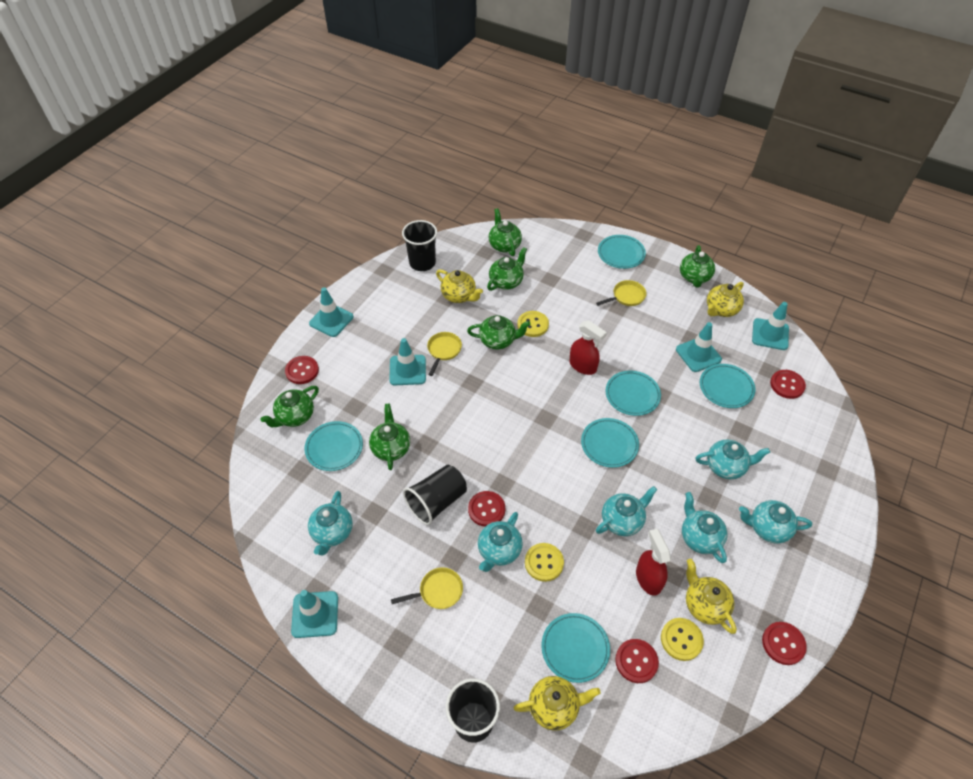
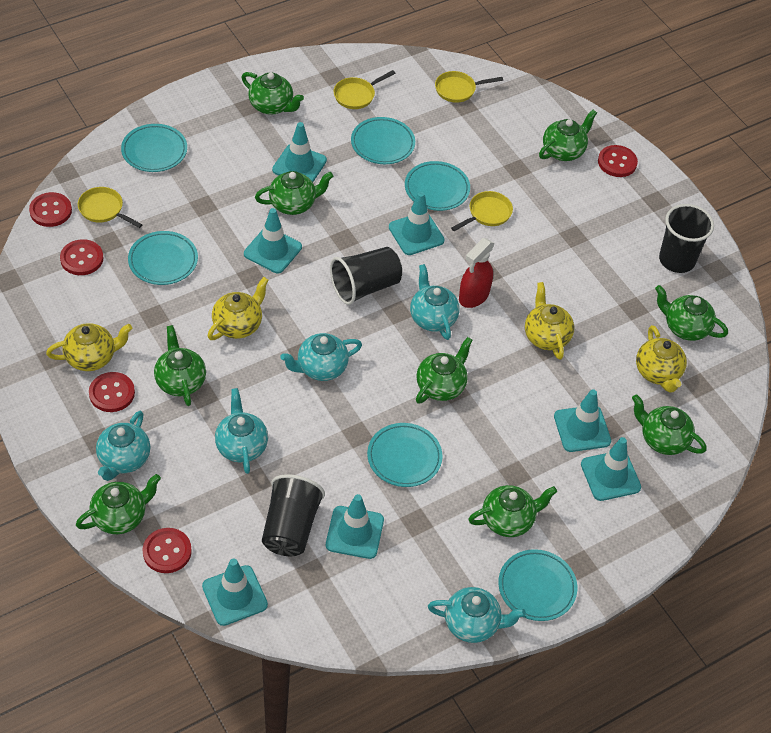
green teapot: 6 -> 9
red spray bottle: 2 -> 1
turquoise teapot: 6 -> 5
turquoise traffic cone: 5 -> 7
yellow button: 3 -> 0
yellow pan: 3 -> 4

